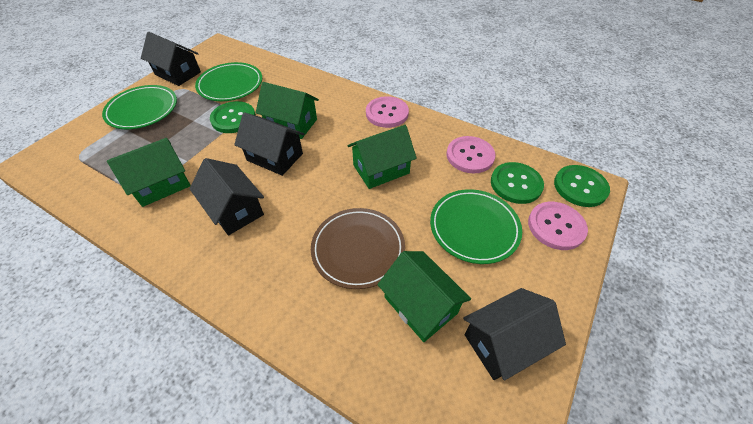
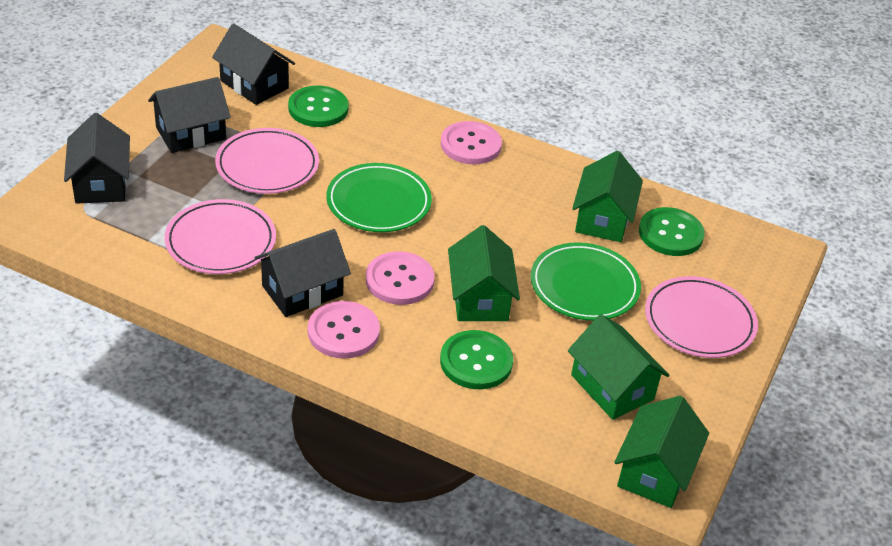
brown plate: 1 -> 0
green plate: 3 -> 2
pink plate: 0 -> 3

